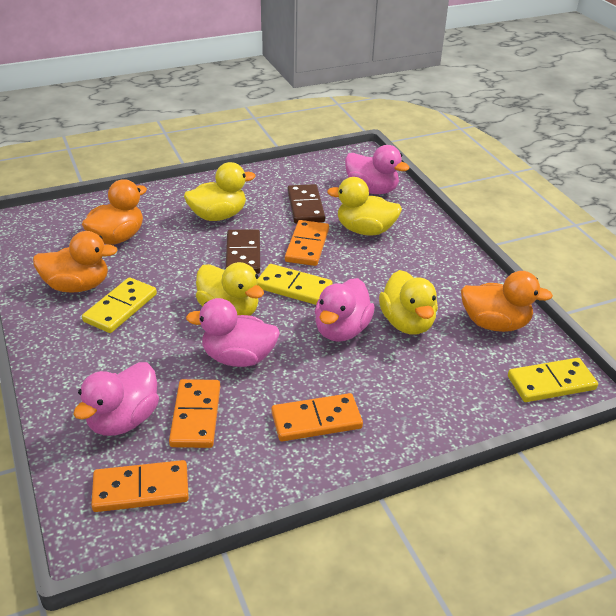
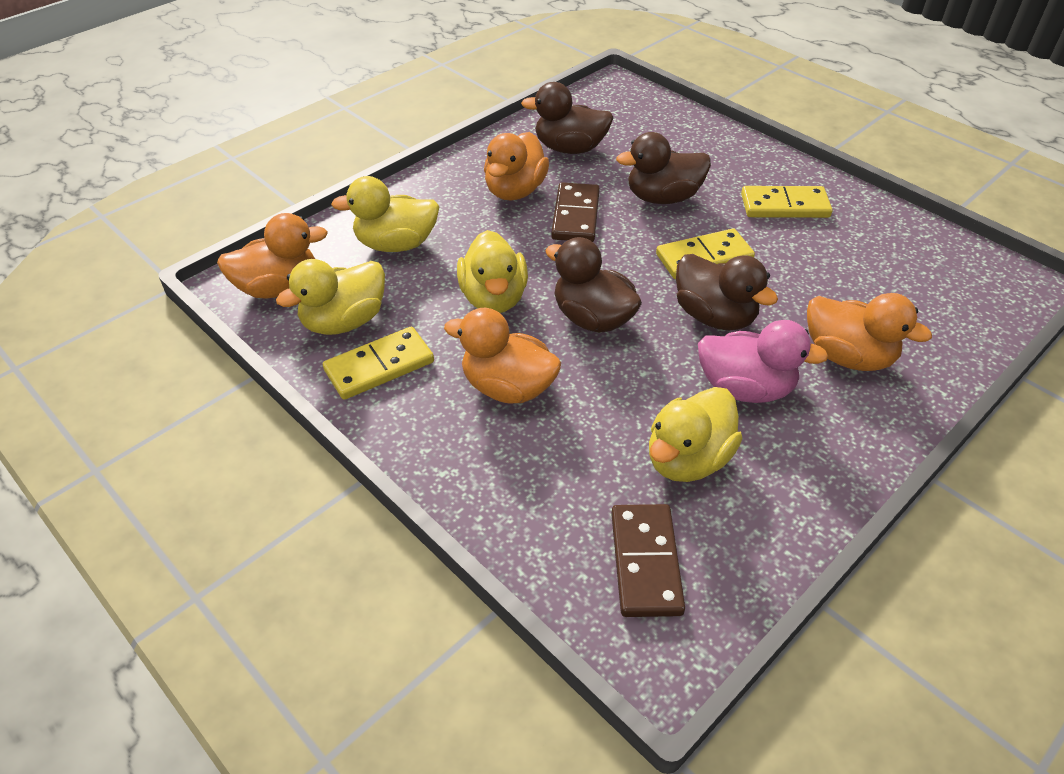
brown duck: 0 -> 4
orange domino: 4 -> 0
orange duck: 3 -> 4
pink duck: 4 -> 1

